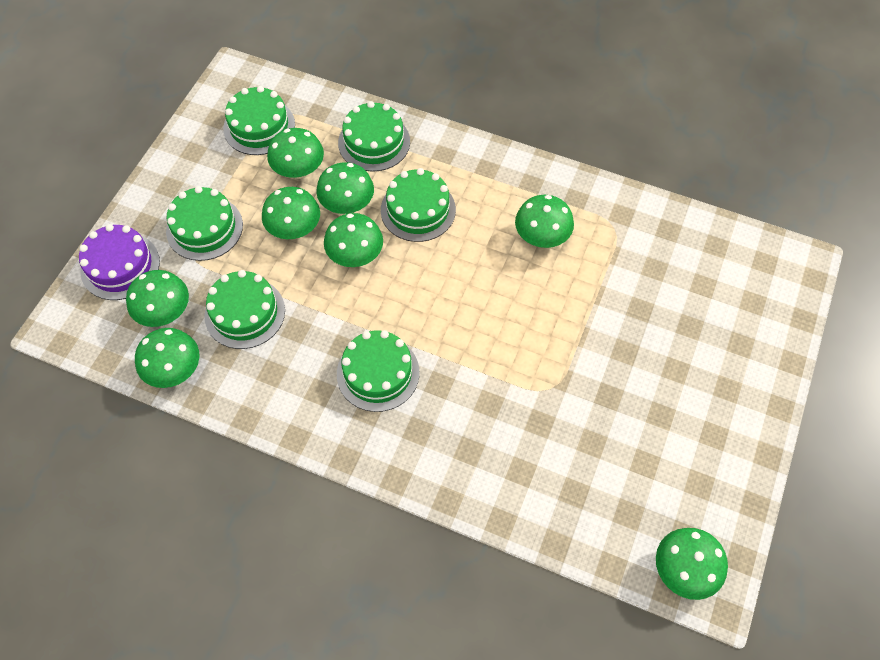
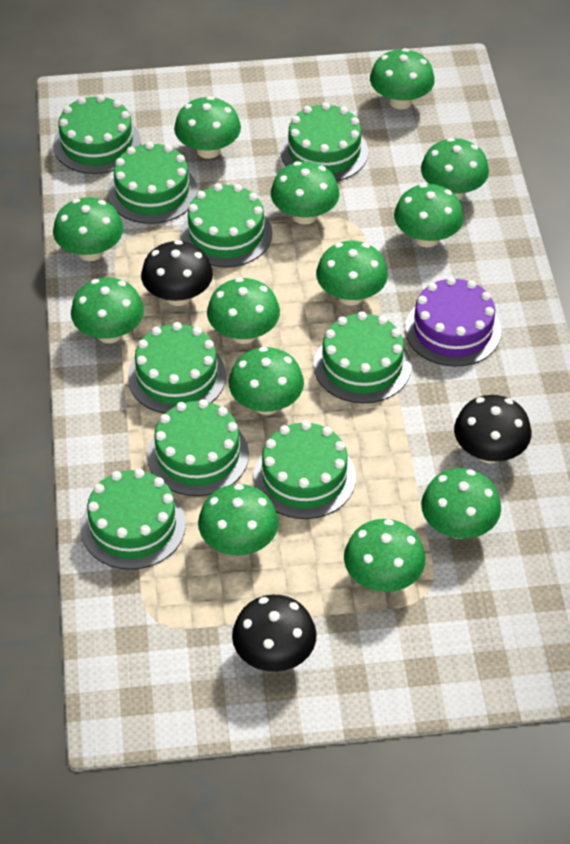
black mushroom: 0 -> 3
green cake: 6 -> 9
green mushroom: 8 -> 13

